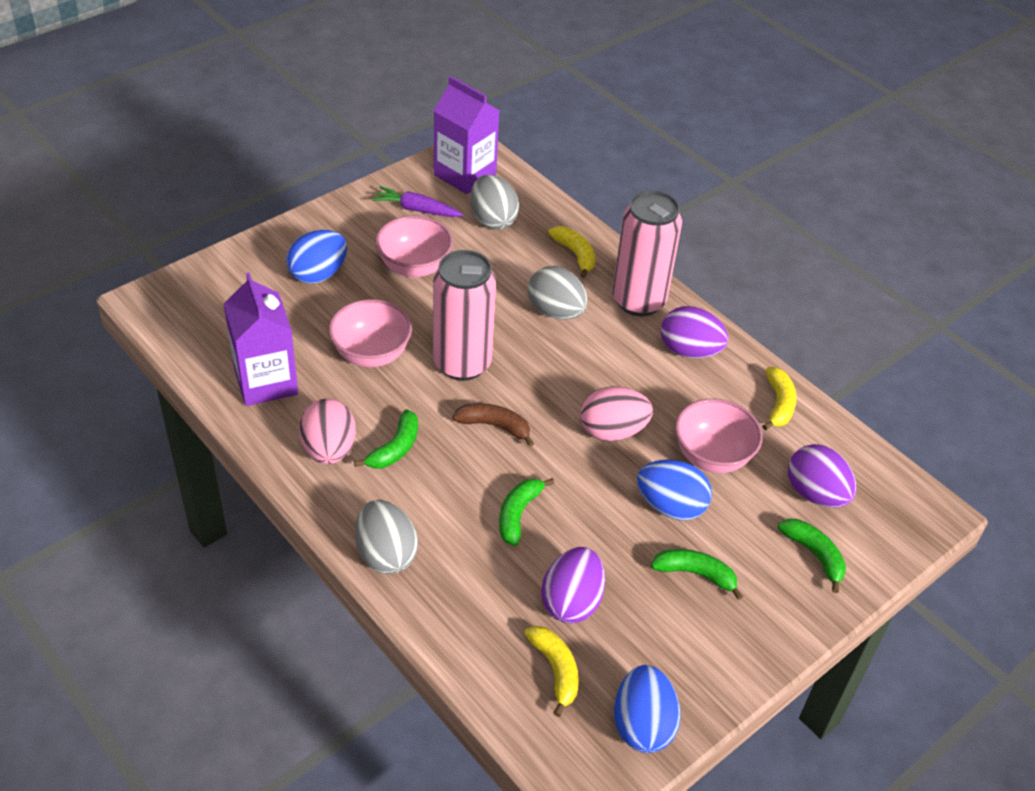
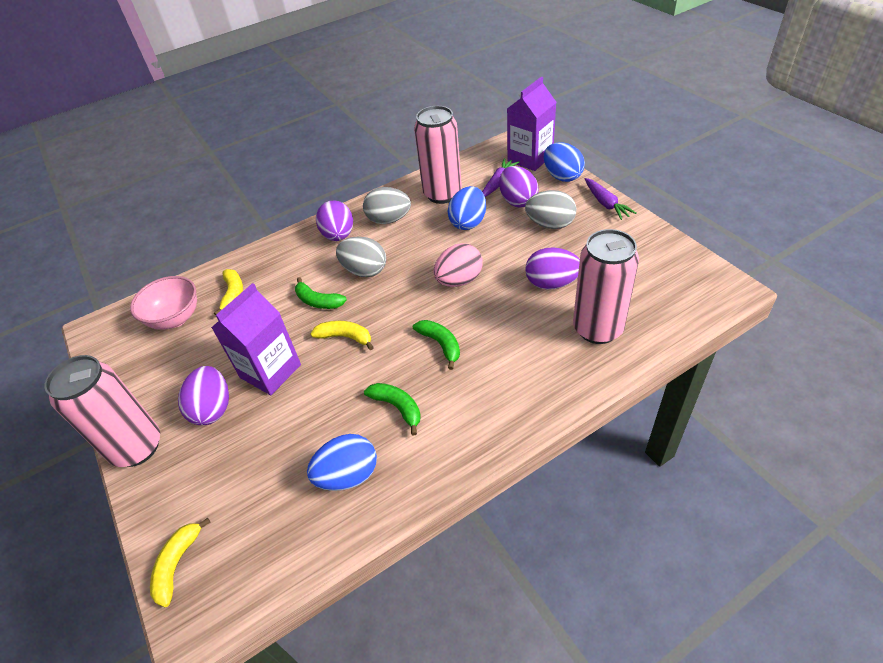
brown banana: 1 -> 0
green banana: 4 -> 3
pink bowl: 3 -> 1
pink can: 2 -> 3
pink egg: 2 -> 1
purple carrot: 1 -> 2
purple egg: 3 -> 4

